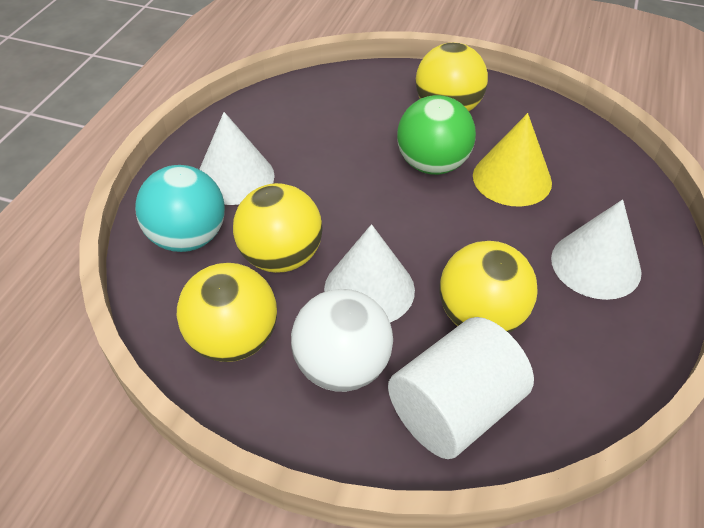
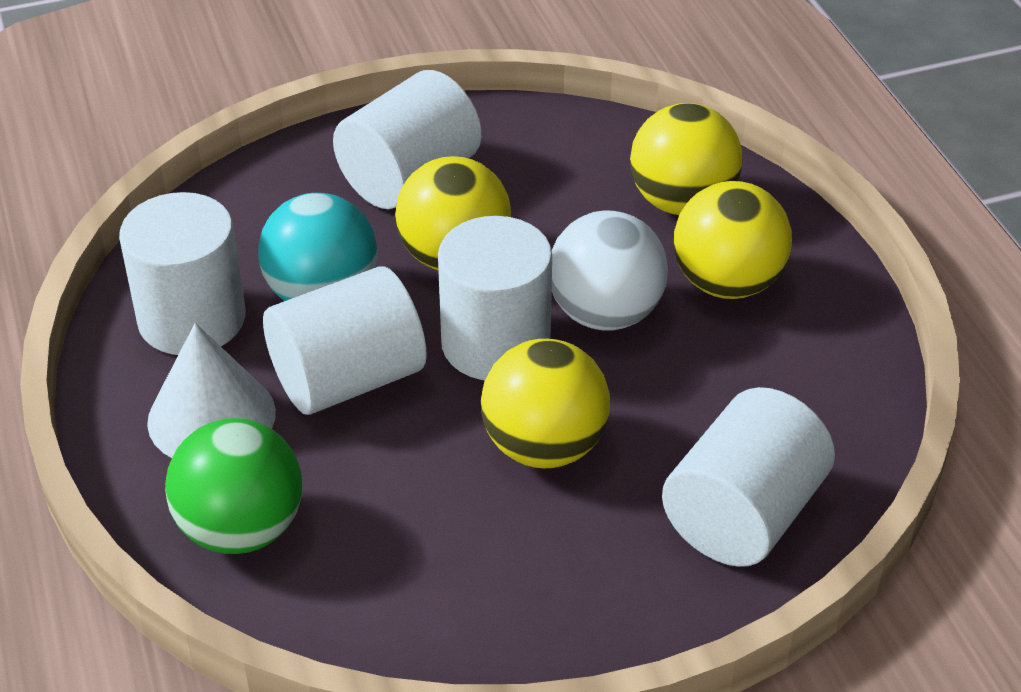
white cone: 3 -> 1
white cylinder: 1 -> 5
yellow cone: 1 -> 0

